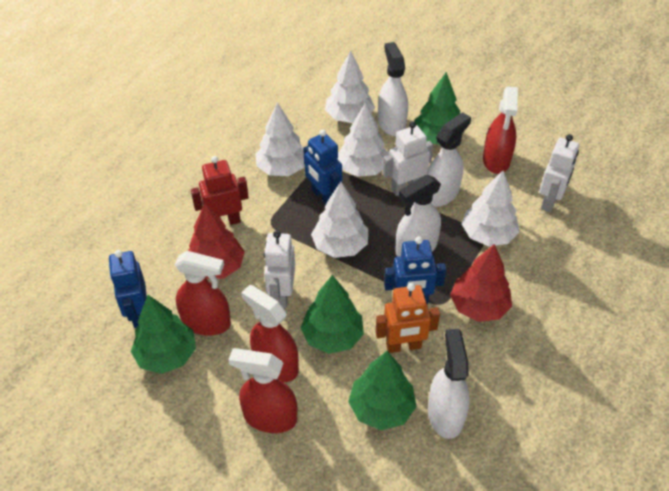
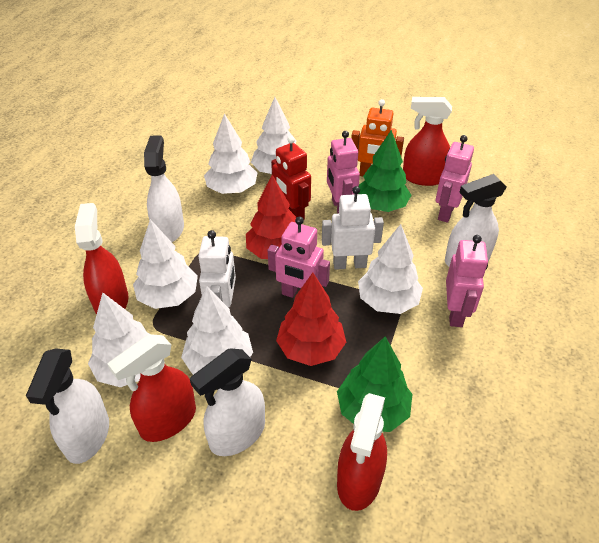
blue robot: 3 -> 0
green tree: 4 -> 2
pink robot: 0 -> 4
white robot: 3 -> 2
white tree: 5 -> 6

